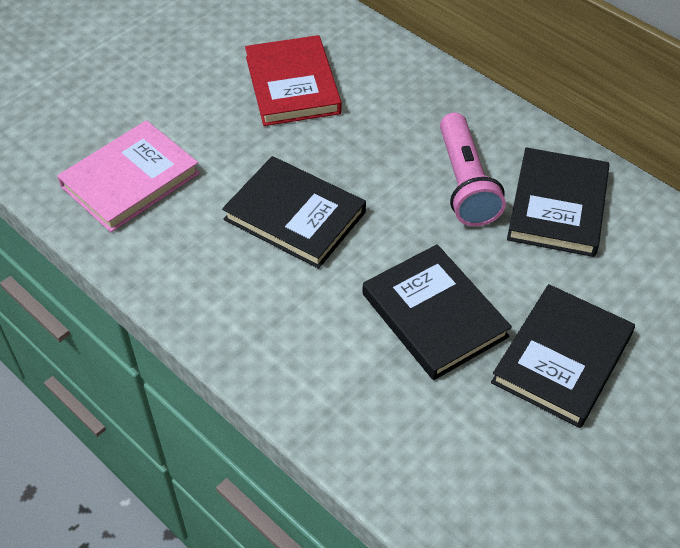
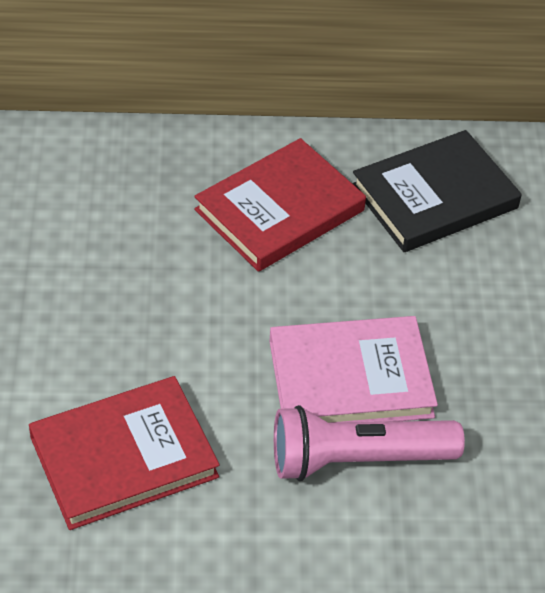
black book: 4 -> 1
red book: 1 -> 2

